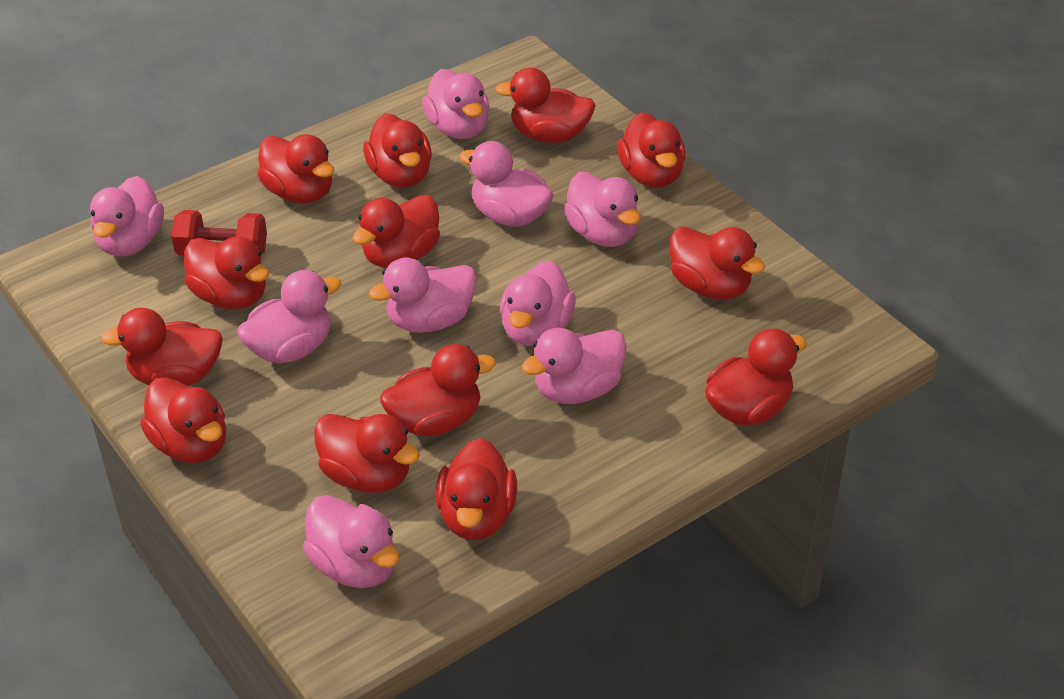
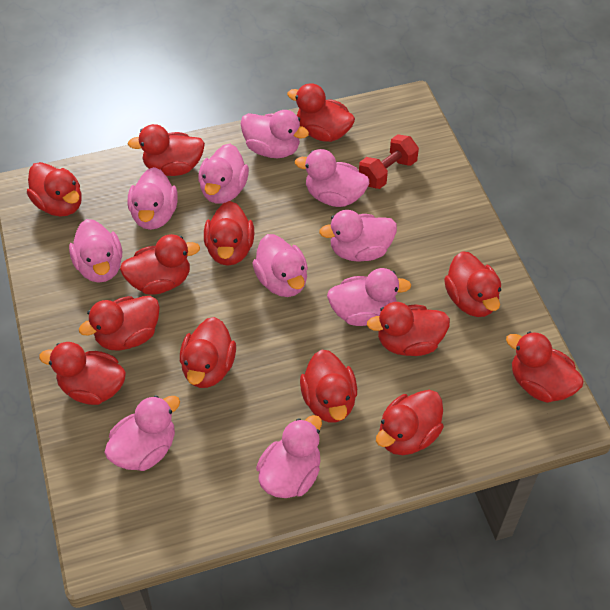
pink duck: 9 -> 10

